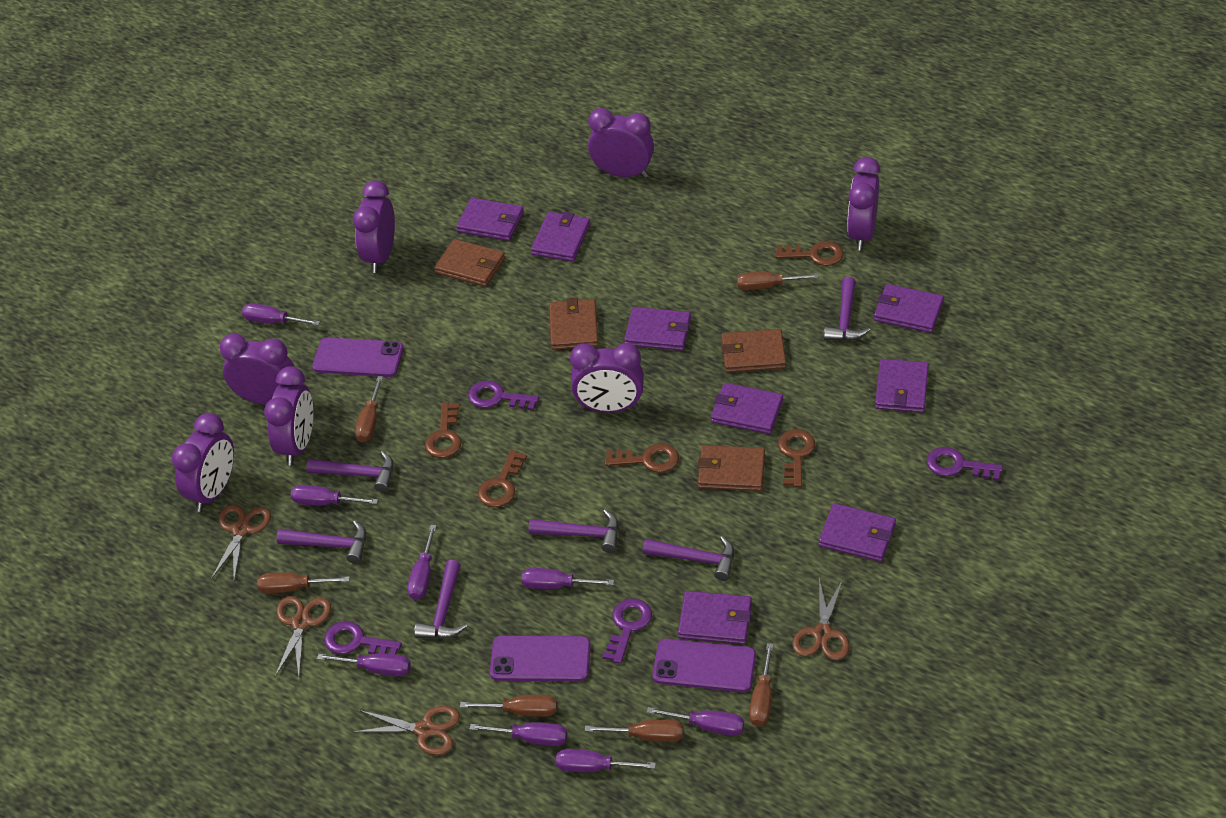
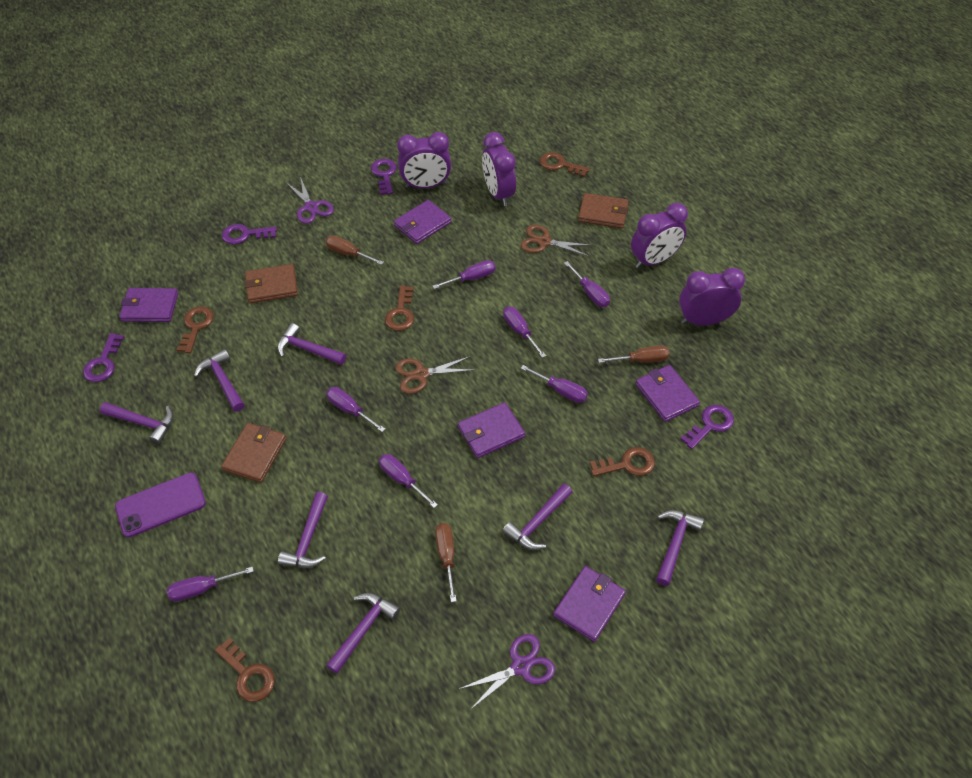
brown scissors: 4 -> 2
brown screwdriver: 6 -> 3
brown wallet: 4 -> 3
purple clock: 7 -> 4
purple hammer: 6 -> 7
purple phone: 3 -> 1
purple scissors: 0 -> 2
purple screwdriver: 8 -> 7
purple wallet: 8 -> 5

